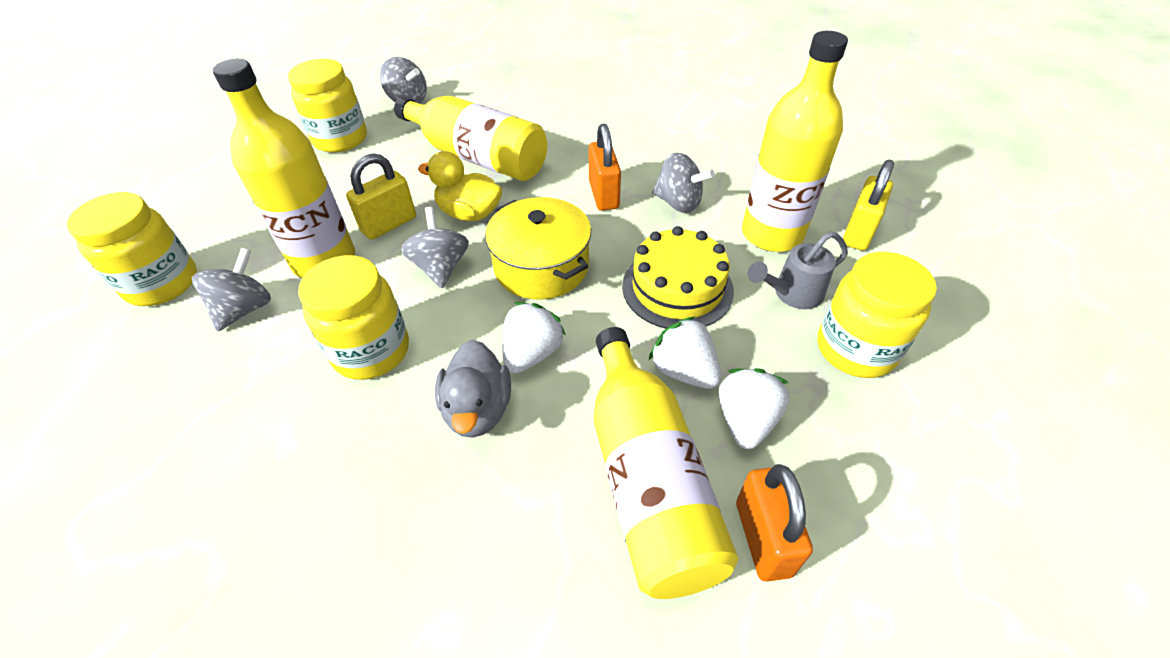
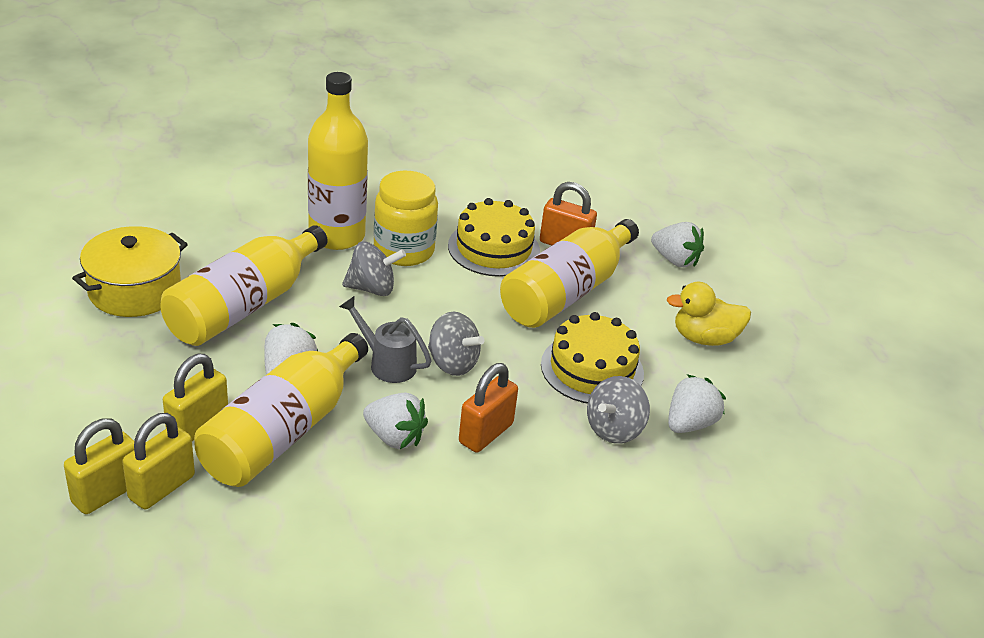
grey duck: 1 -> 0
grey spinning top: 4 -> 3
white strawberry: 3 -> 4
yellow cake: 1 -> 2
yellow jar: 4 -> 1
yellow padlock: 2 -> 3

